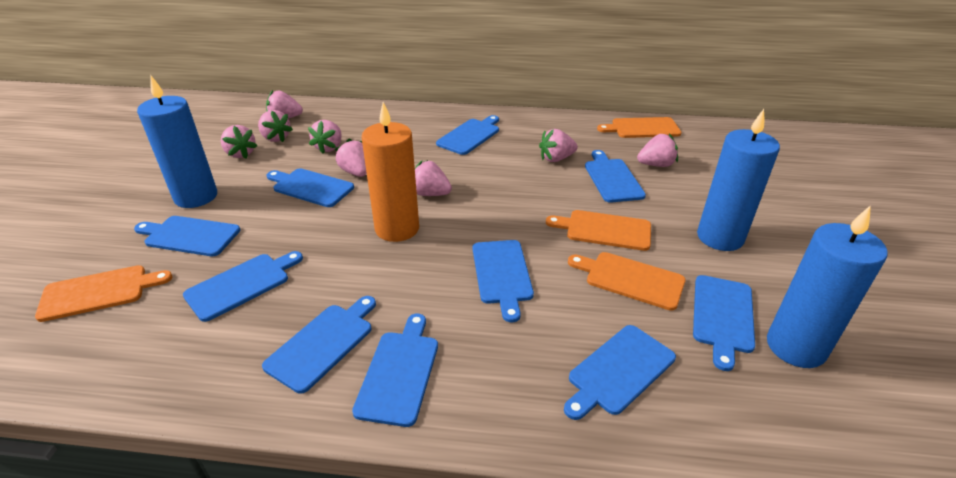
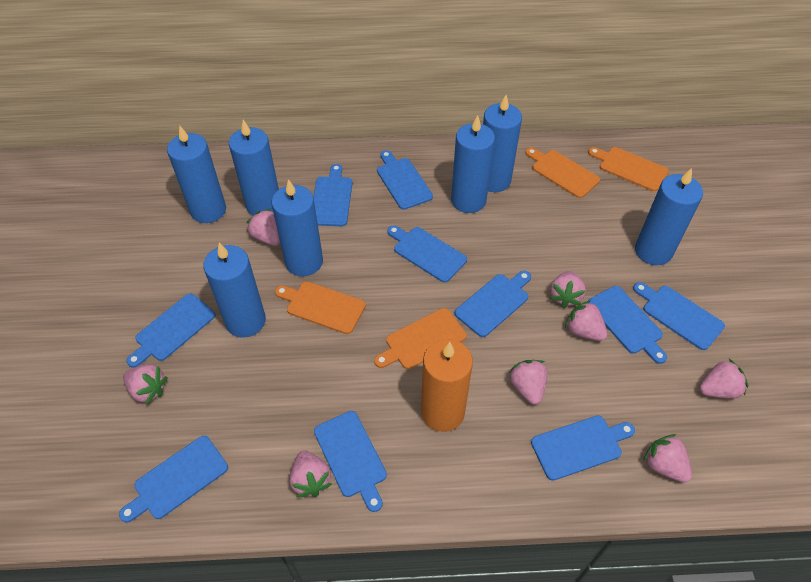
blue candle: 3 -> 7

